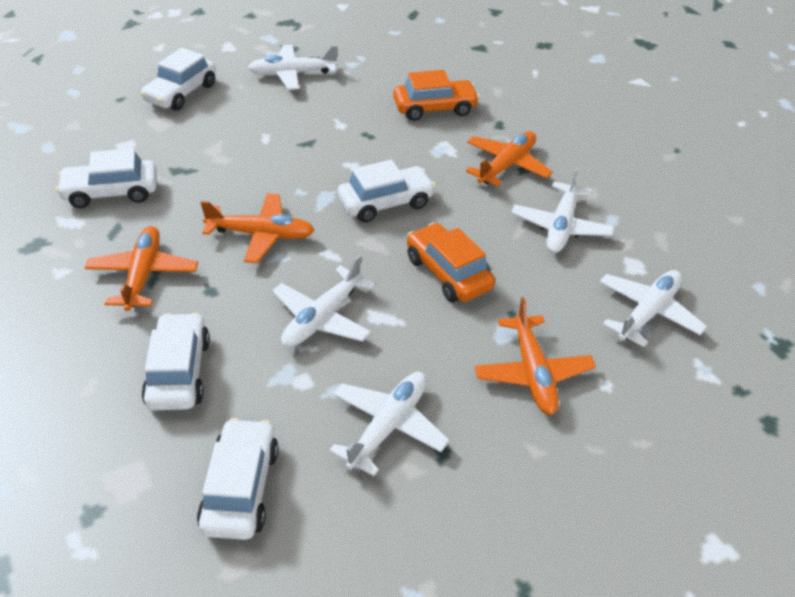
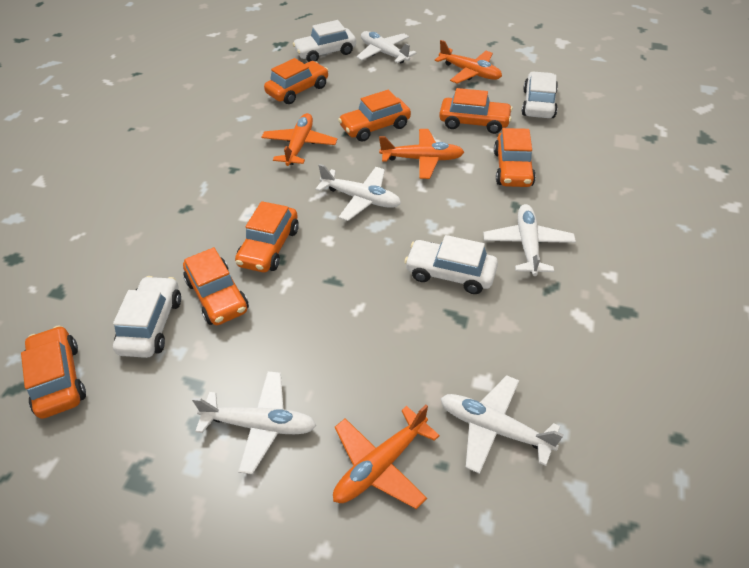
orange car: 2 -> 7
white car: 5 -> 4

